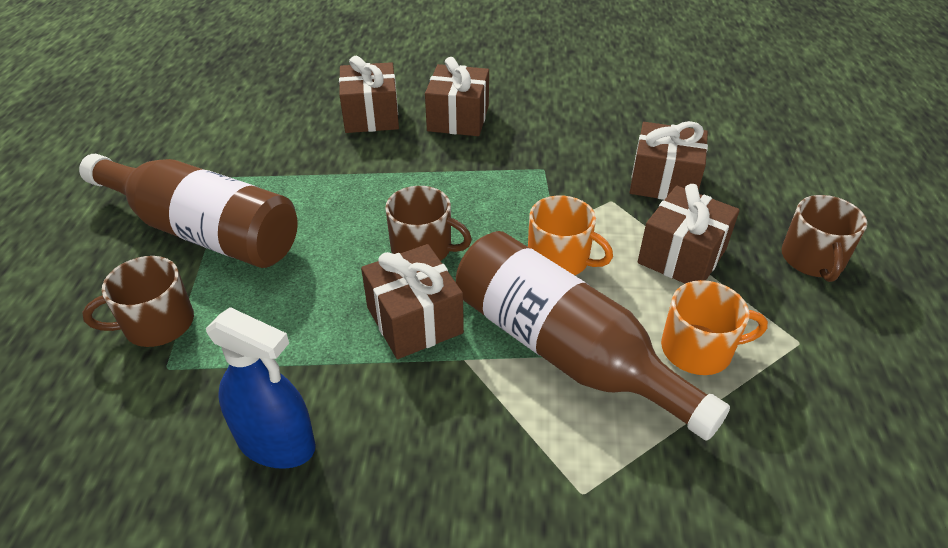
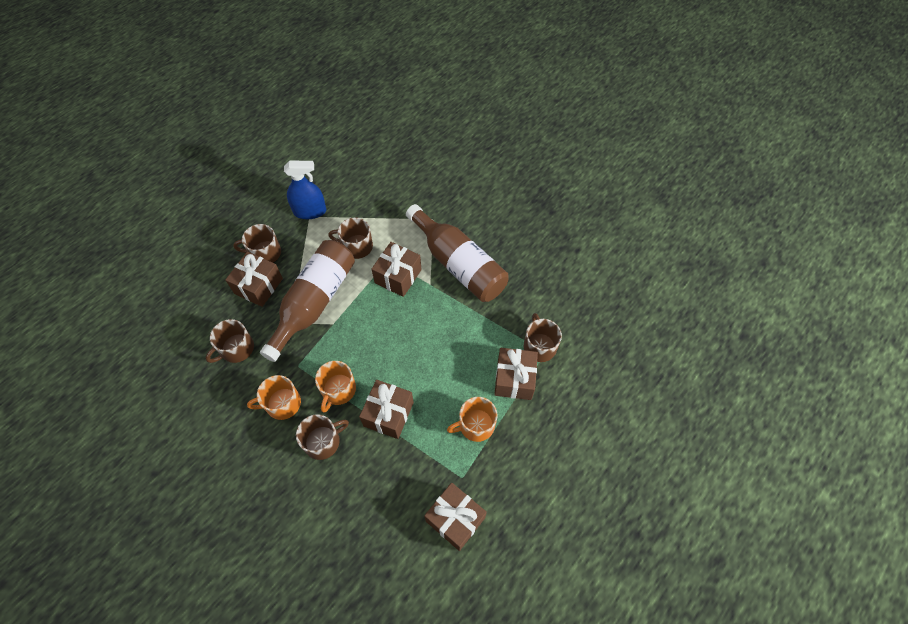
brown mug: 3 -> 5
orange mug: 2 -> 3

